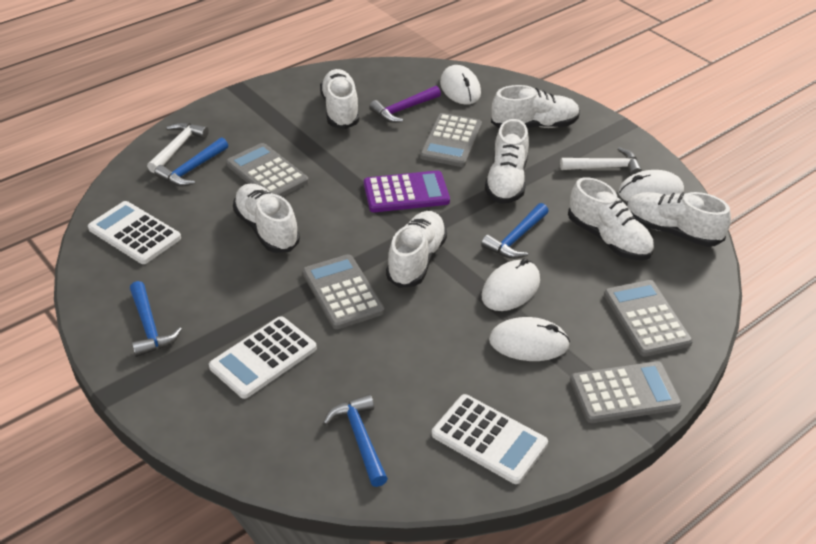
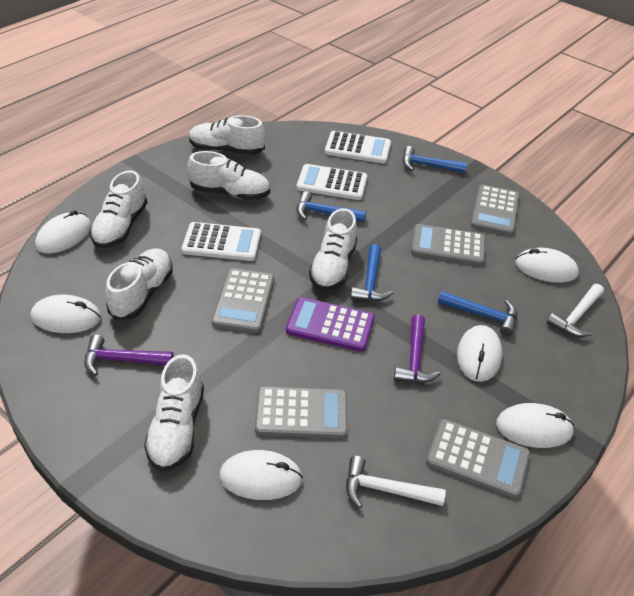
purple hammer: 1 -> 2
white mouse: 4 -> 6
white shoe: 7 -> 6

